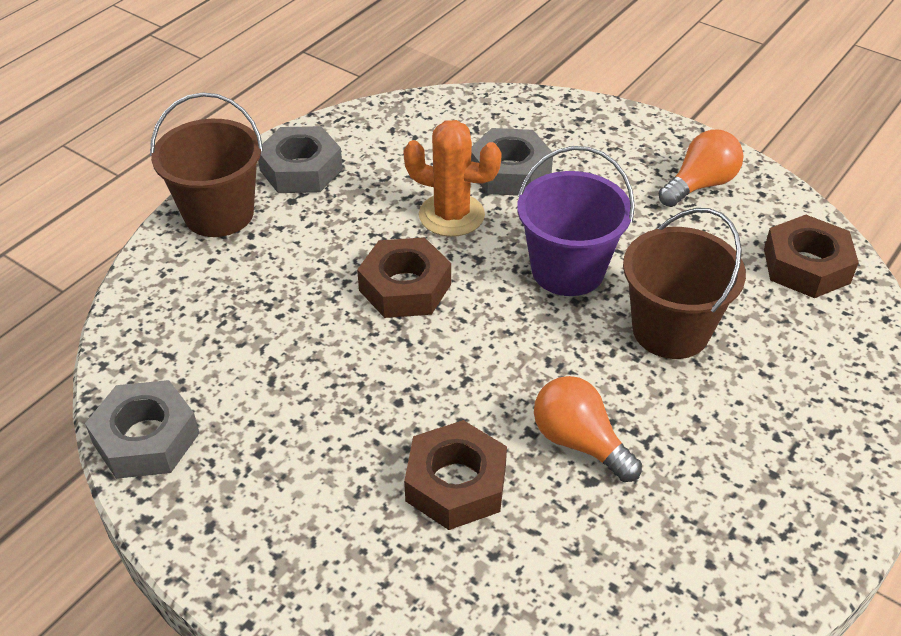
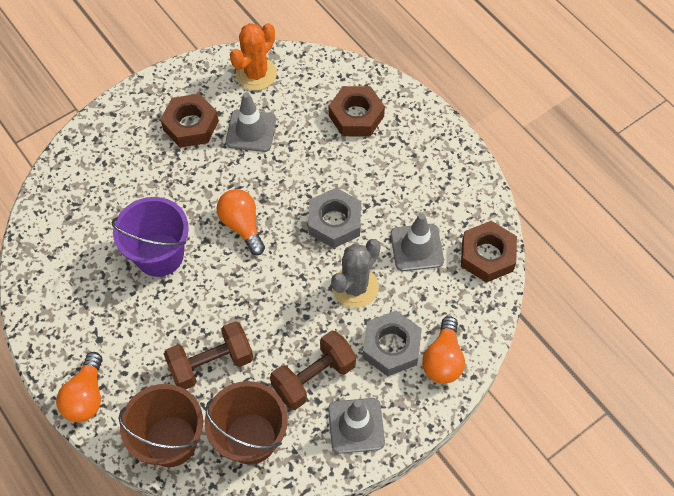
brown dumbbell: 0 -> 2
grey cactus: 0 -> 1
grey nut: 3 -> 2
grey traffic cone: 0 -> 3
orange light bulb: 2 -> 3

